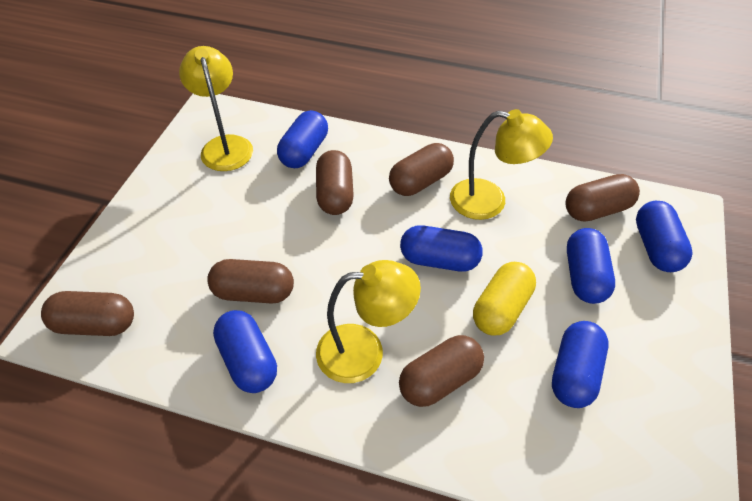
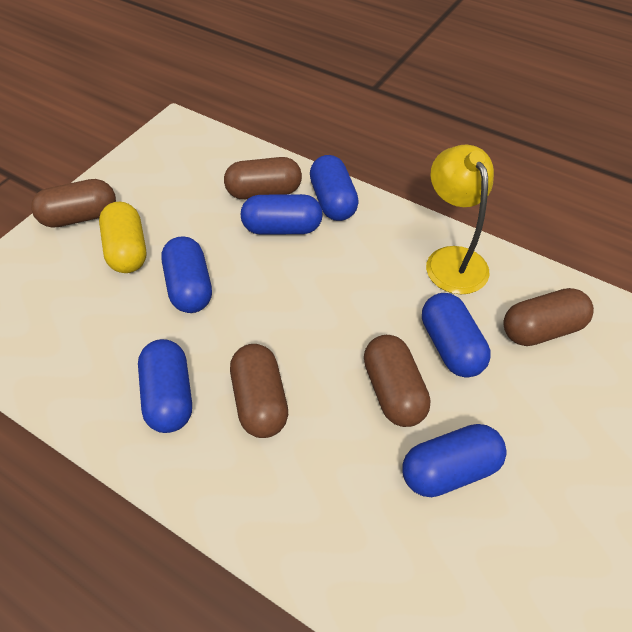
brown capsule: 6 -> 5
yellow lamp: 3 -> 1

